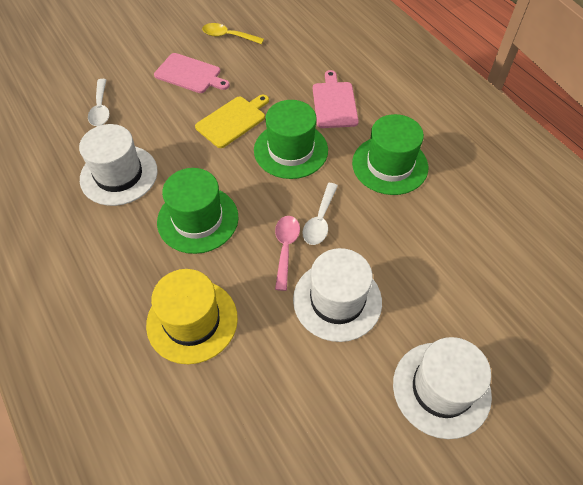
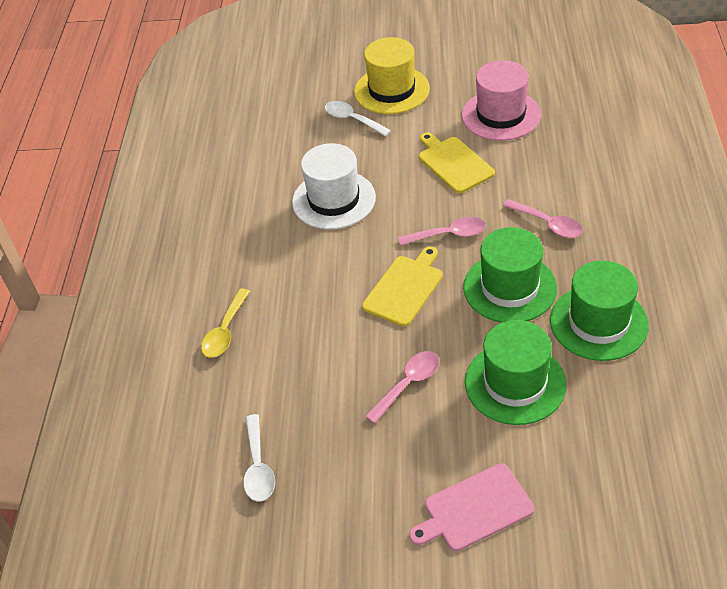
pink cutting board: 2 -> 1
pink hat: 0 -> 1
pink spoon: 1 -> 3
white hat: 3 -> 1
yellow cutting board: 1 -> 2

